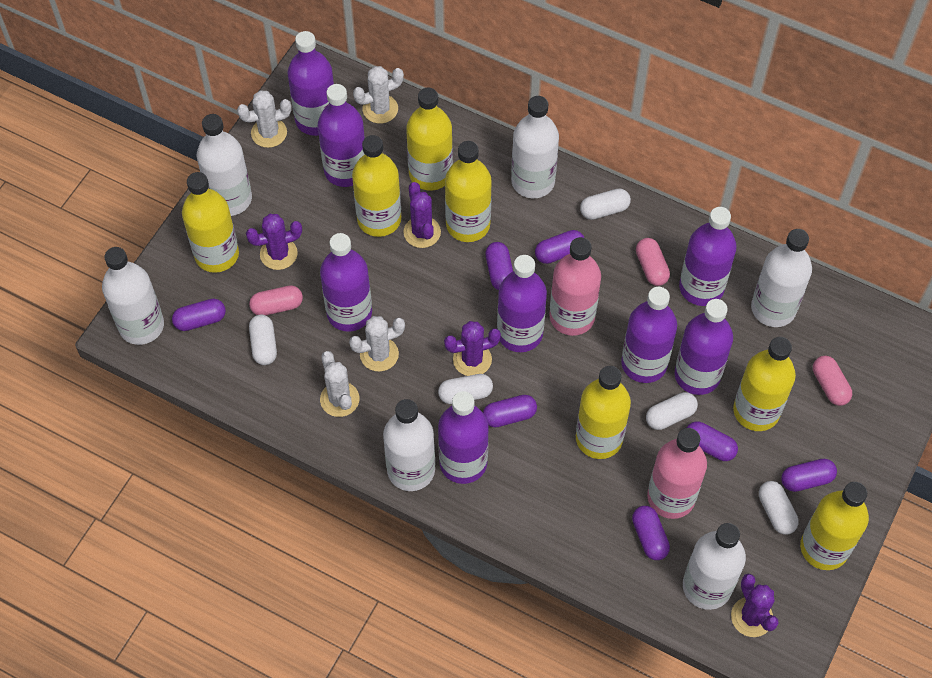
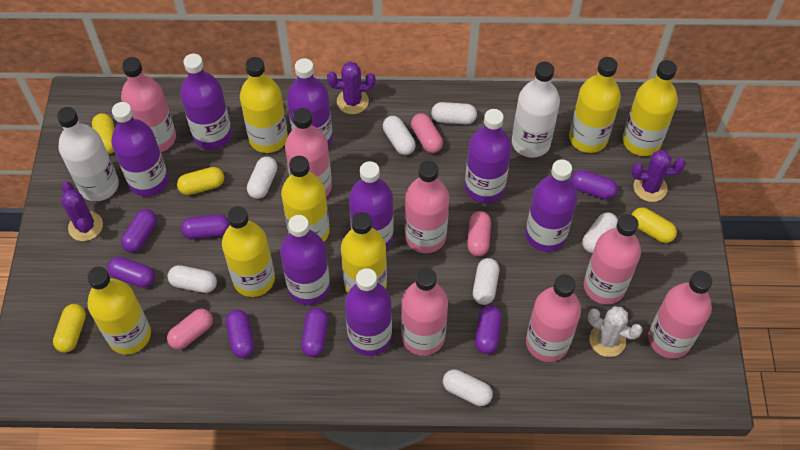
pink bottle: 2 -> 7
purple cactus: 4 -> 3
white bottle: 6 -> 2
white cactus: 4 -> 1
white capsule: 5 -> 7
yellow capsule: 0 -> 4

